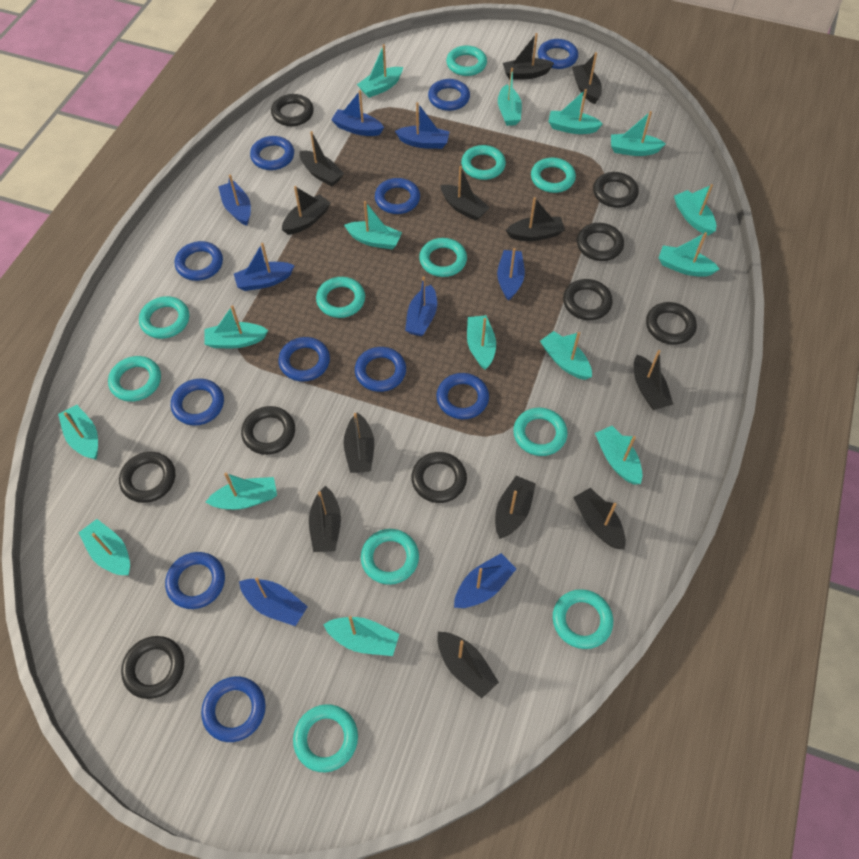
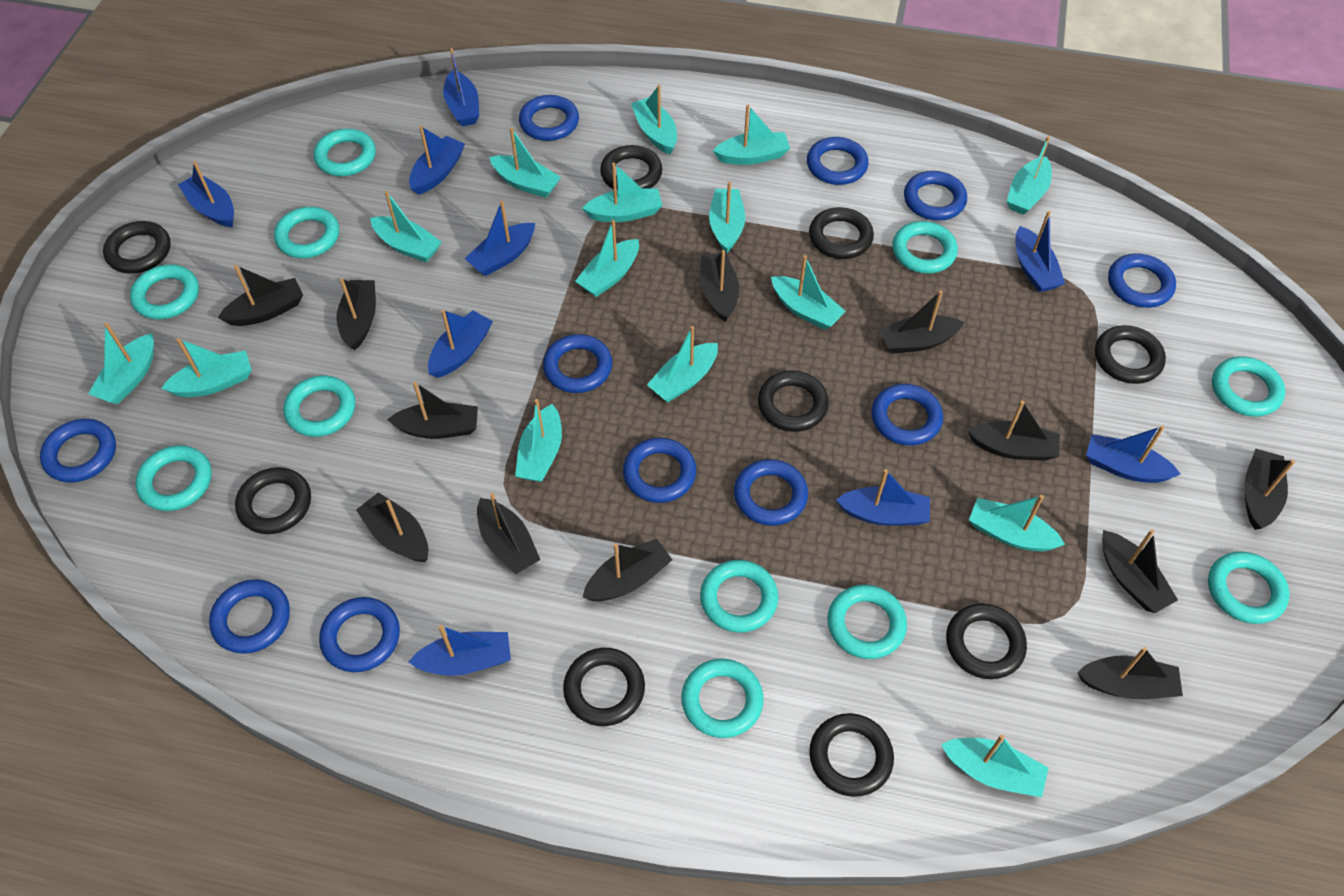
blue boat: 8 -> 9

